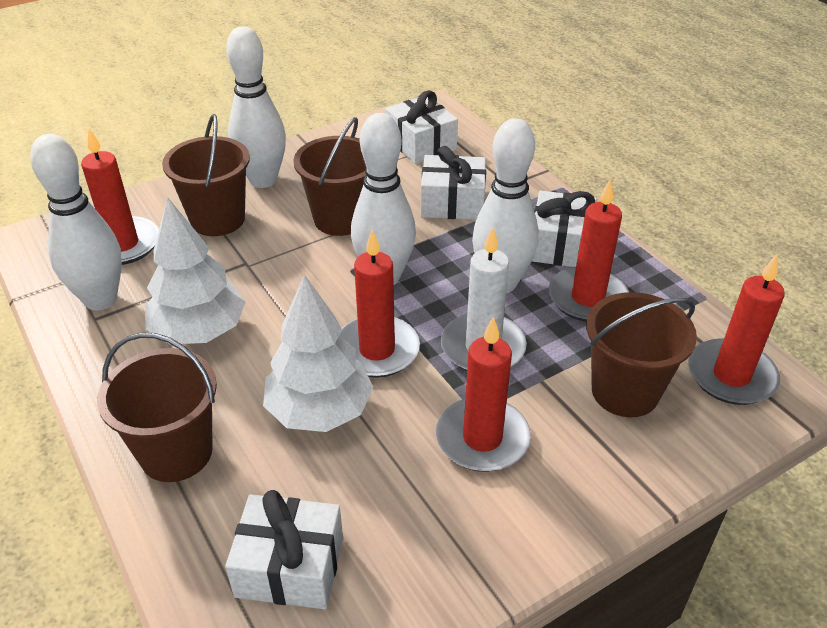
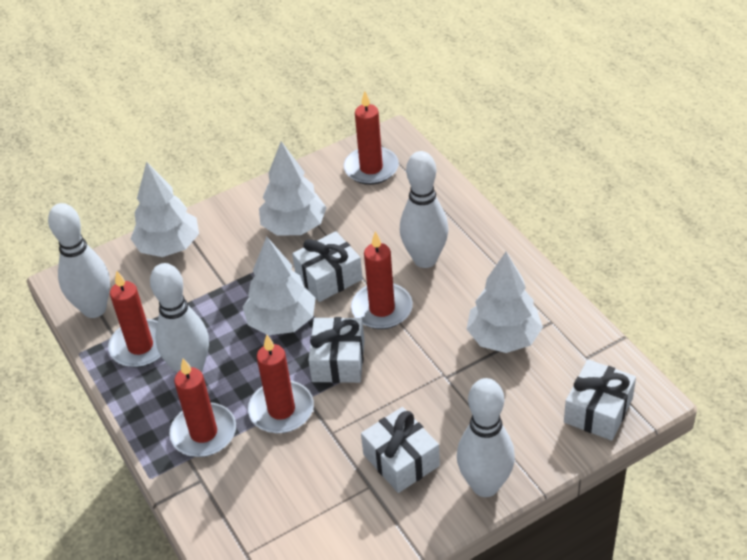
brown bucket: 4 -> 0
white candle: 1 -> 0
white tree: 2 -> 4

